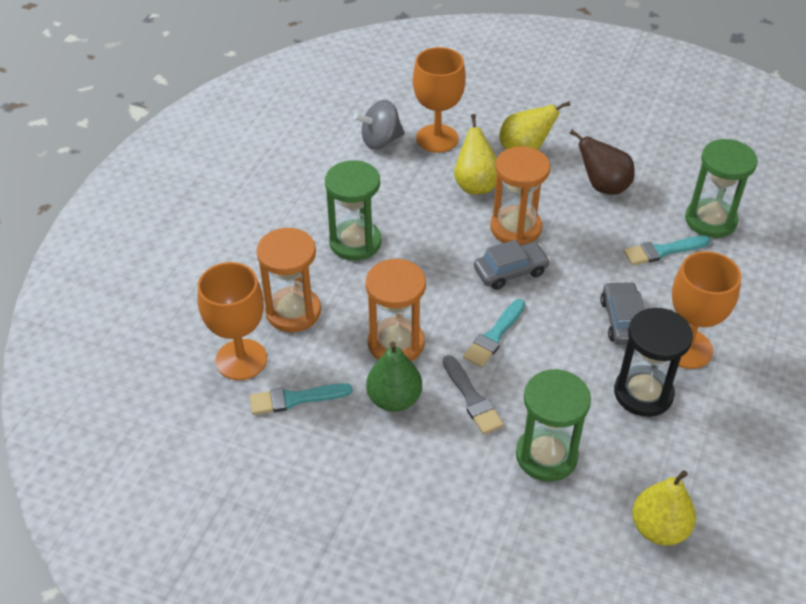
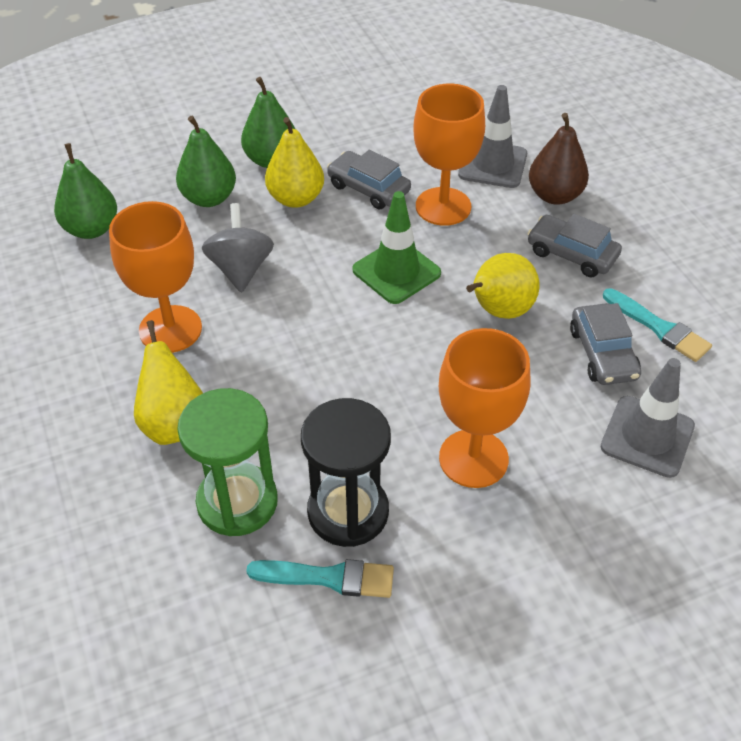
green hourglass: 3 -> 1
green pear: 1 -> 3
green traffic cone: 0 -> 1
grey brush: 1 -> 0
grey car: 2 -> 3
grey traffic cone: 0 -> 2
orange hourglass: 3 -> 0
turquoise brush: 3 -> 2

